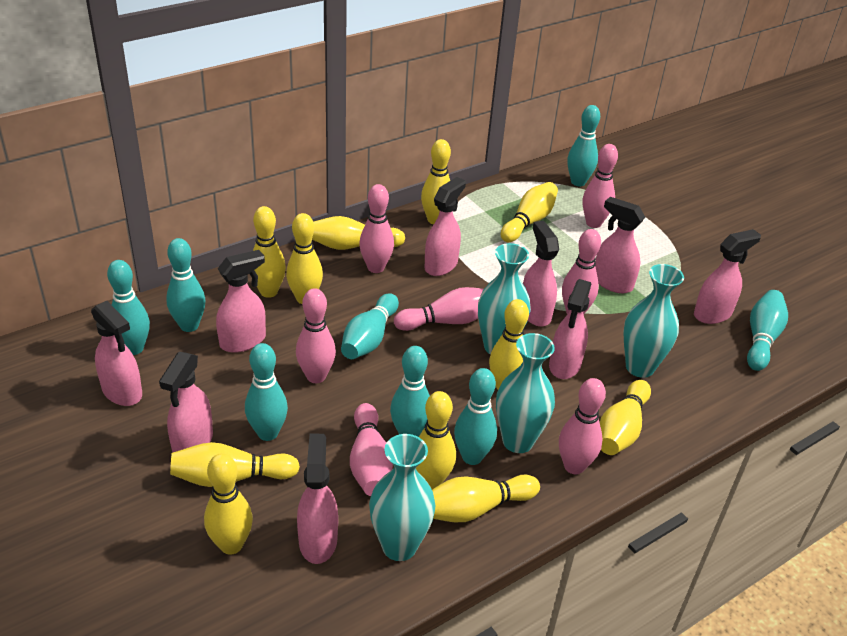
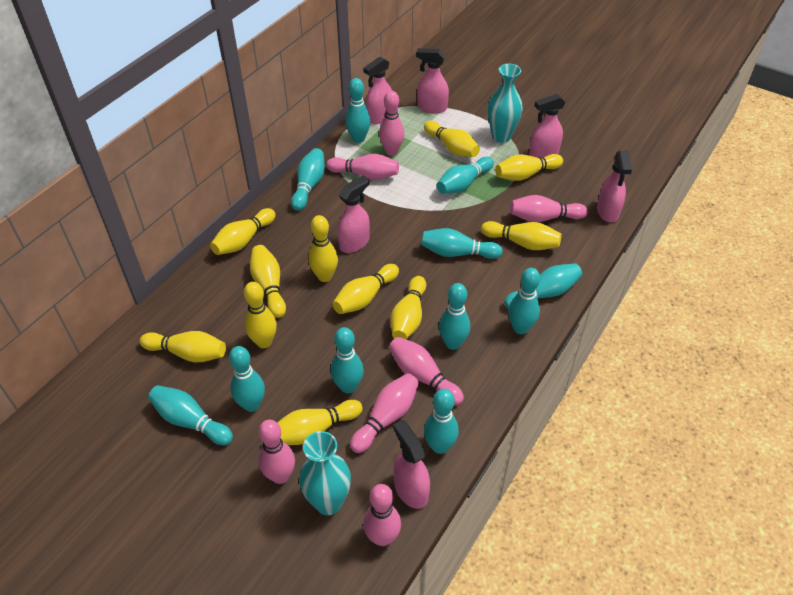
pink spray bottle: 9 -> 6
turquoise bowling pin: 8 -> 11
turquoise vase: 4 -> 2

